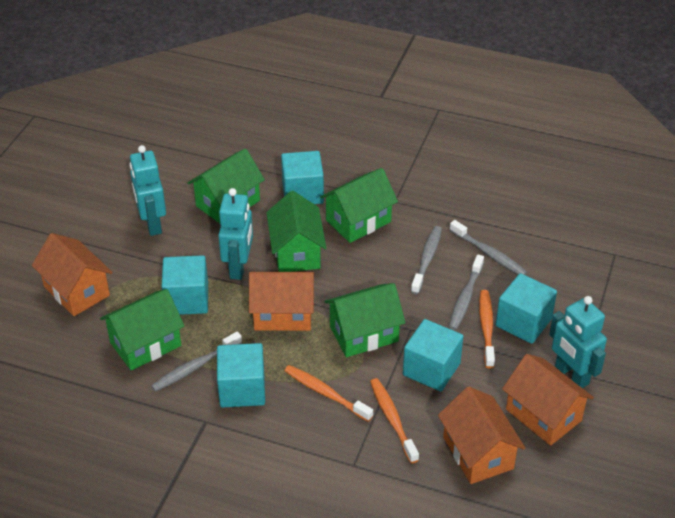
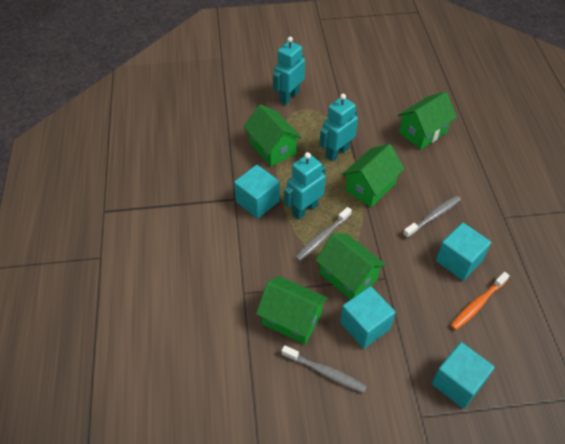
grey toothbrush: 4 -> 3
orange house: 4 -> 0
orange toothbrush: 3 -> 1
turquoise cube: 5 -> 4

